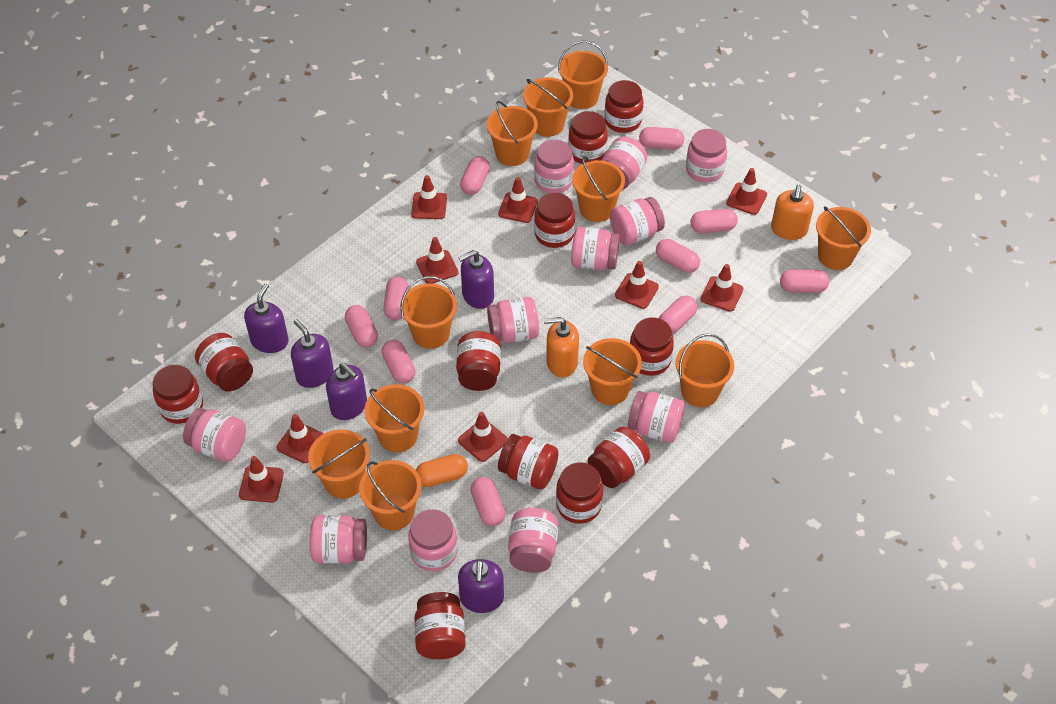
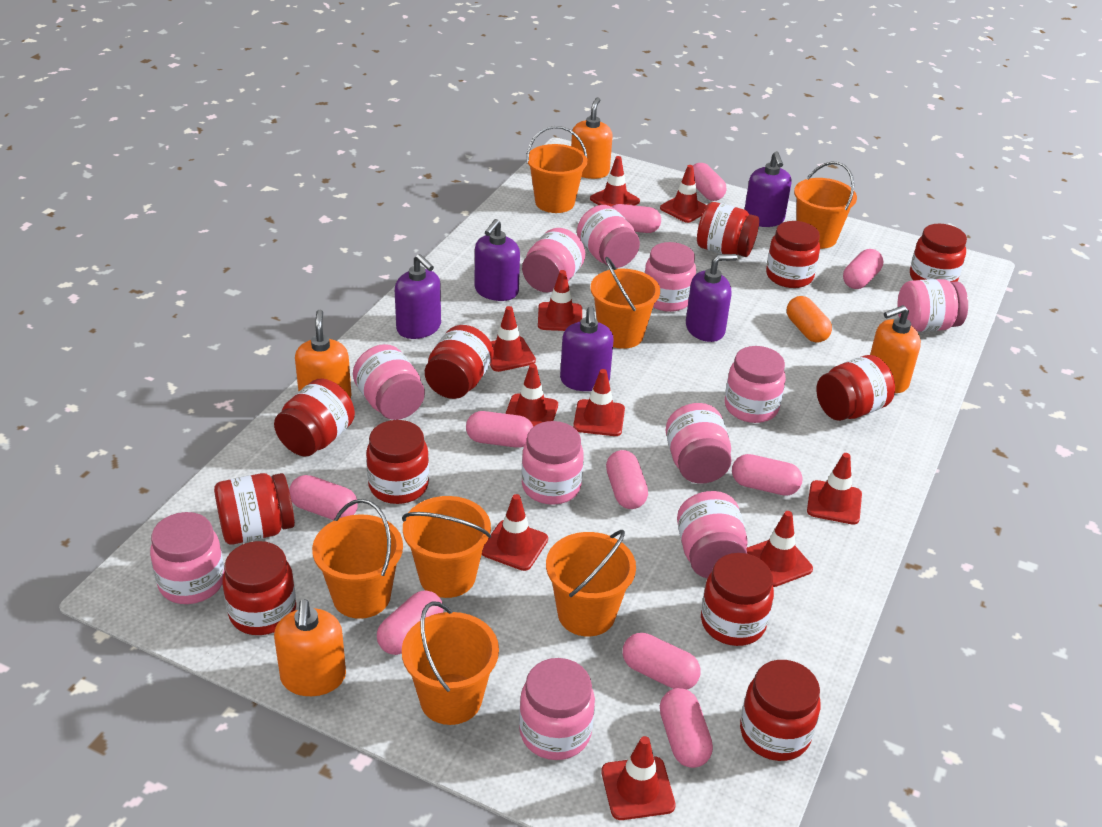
orange bucket: 11 -> 7
orange soap dispenser: 2 -> 4
red traffic cone: 9 -> 10

